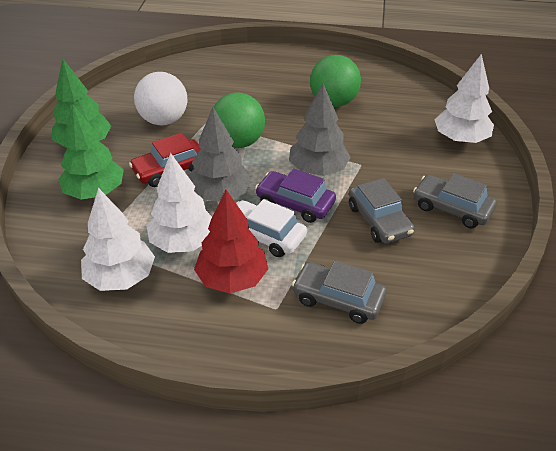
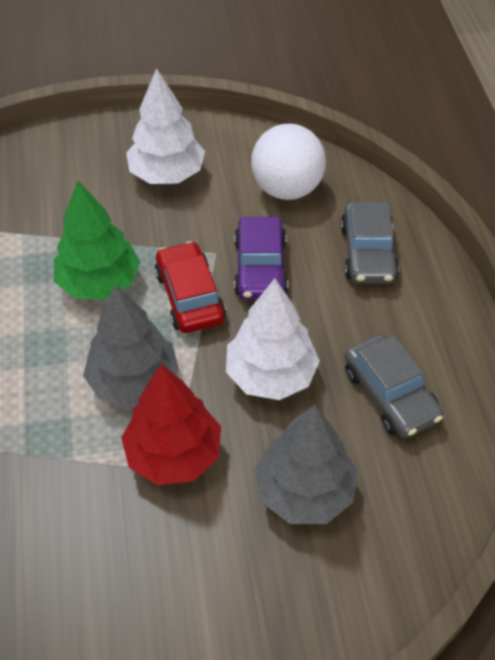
green ball: 2 -> 0
green tree: 2 -> 1
grey car: 3 -> 2
white car: 1 -> 0
white tree: 3 -> 2

